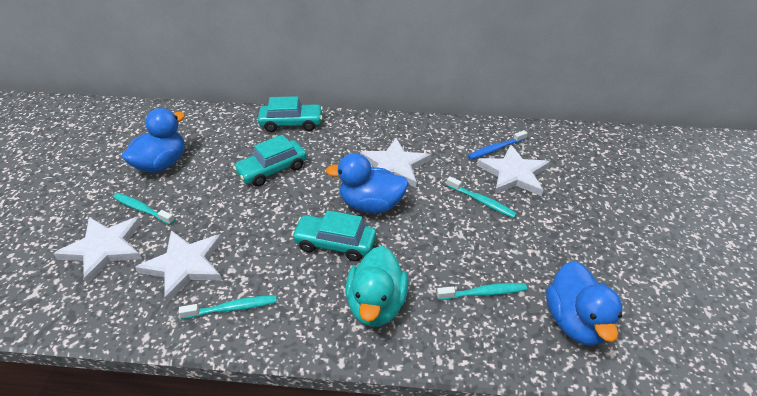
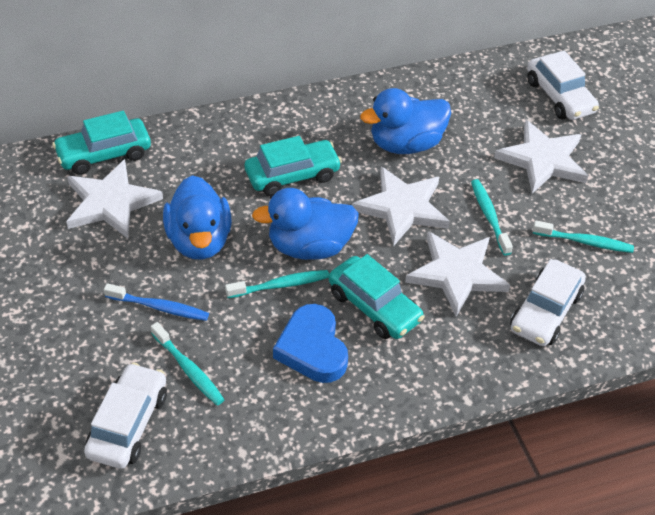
blue heart: 0 -> 1
turquoise duck: 1 -> 0
white car: 0 -> 3

